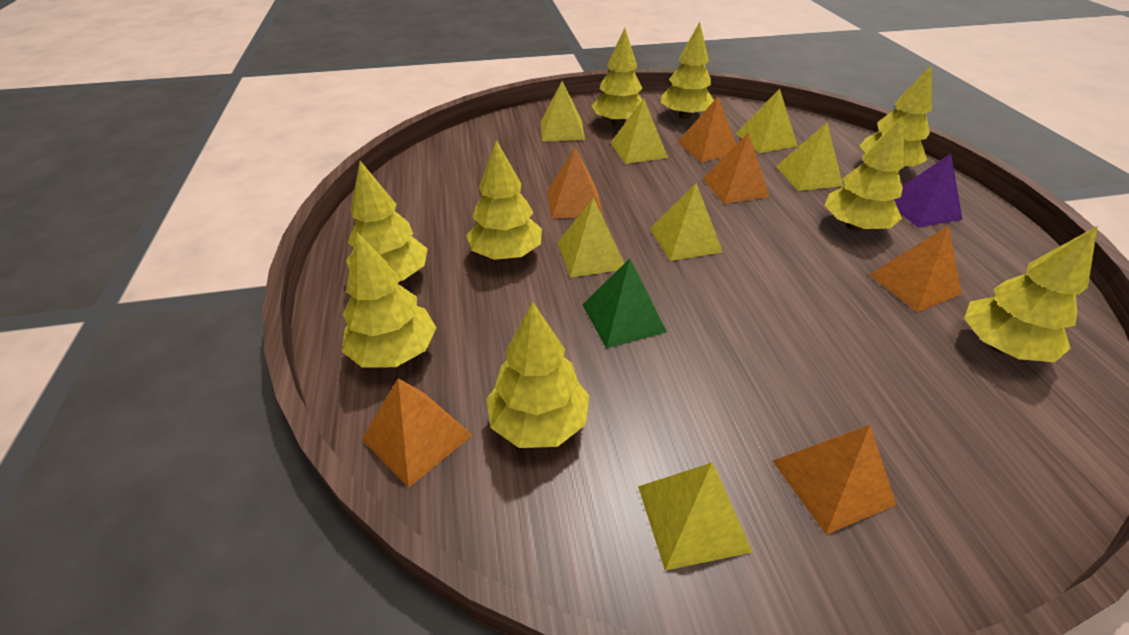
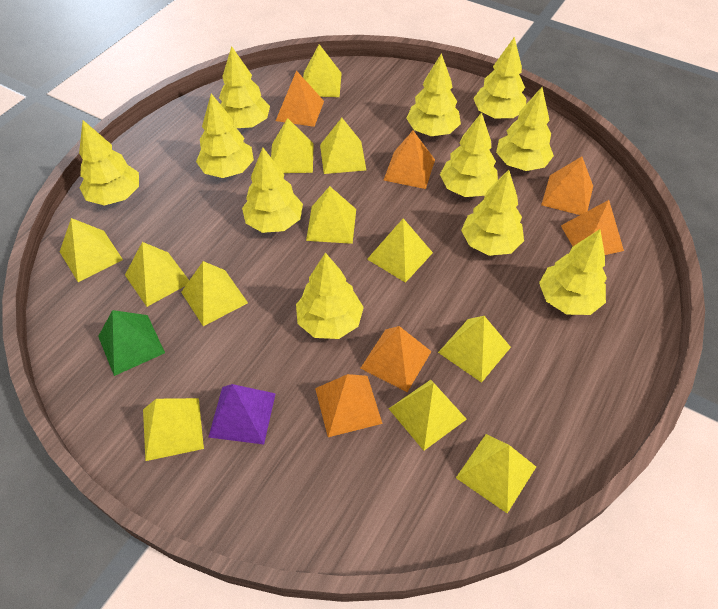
yellow pyramid: 7 -> 12
yellow tree: 9 -> 11

